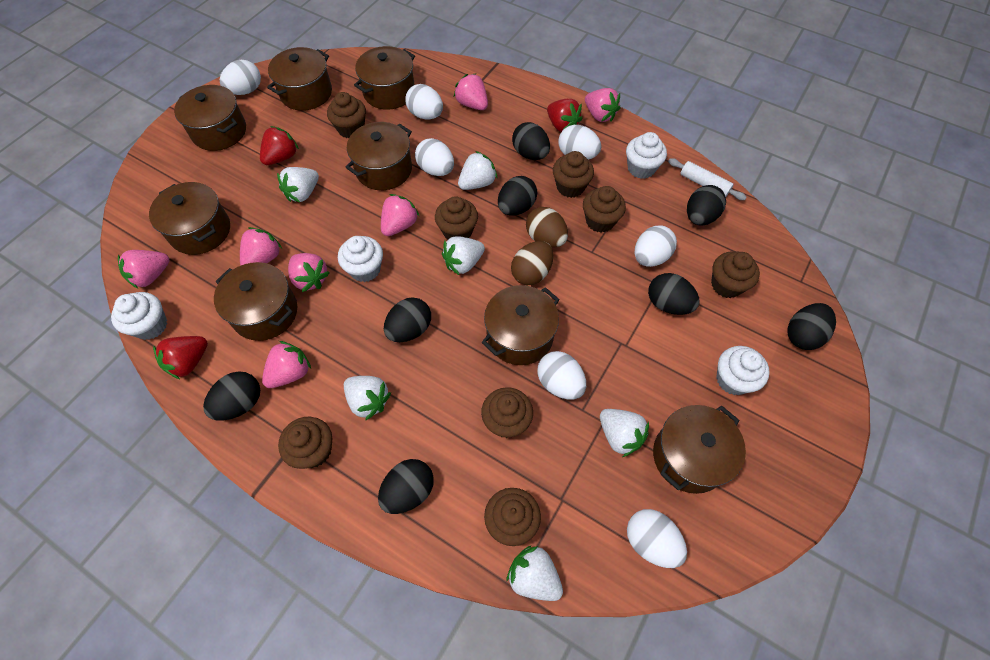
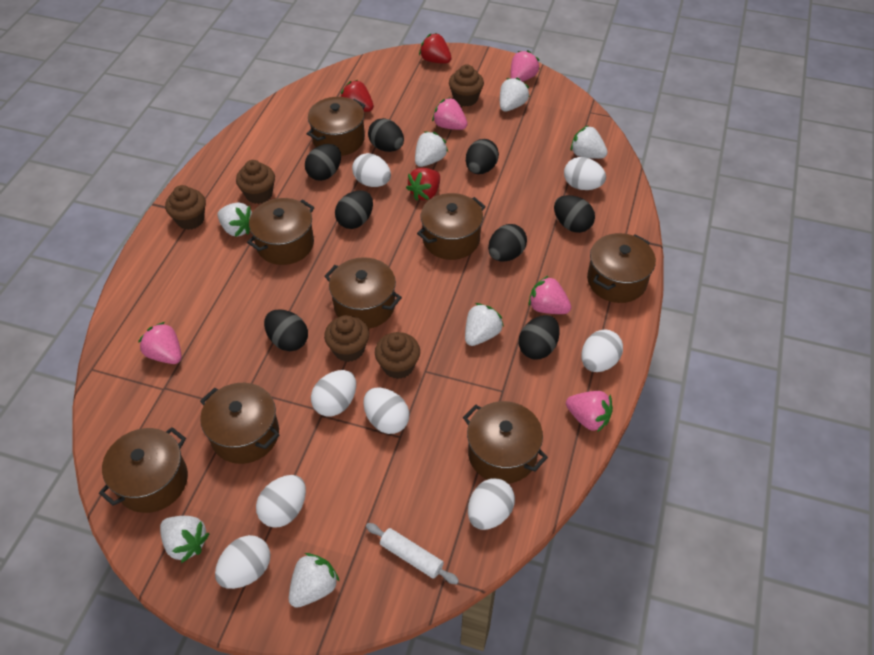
brown cupcake: 8 -> 5
brown egg: 2 -> 0
pink strawberry: 7 -> 5
white cupcake: 4 -> 0
white egg: 7 -> 8
white strawberry: 6 -> 7

